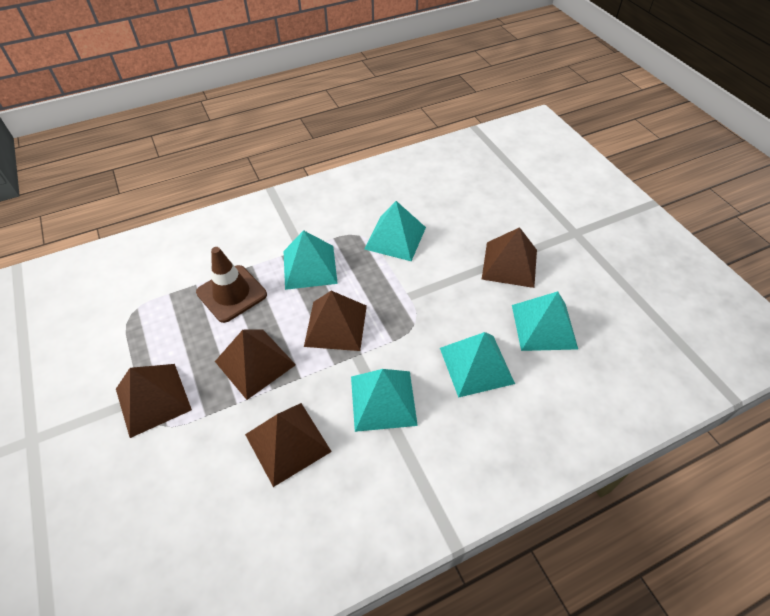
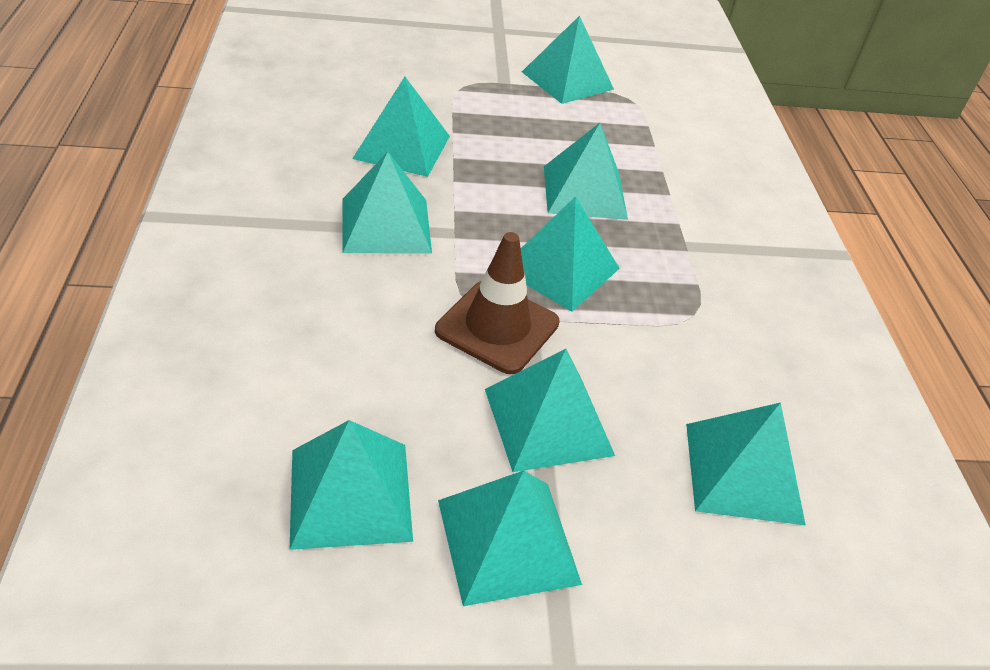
brown pyramid: 5 -> 0
turquoise pyramid: 5 -> 9

